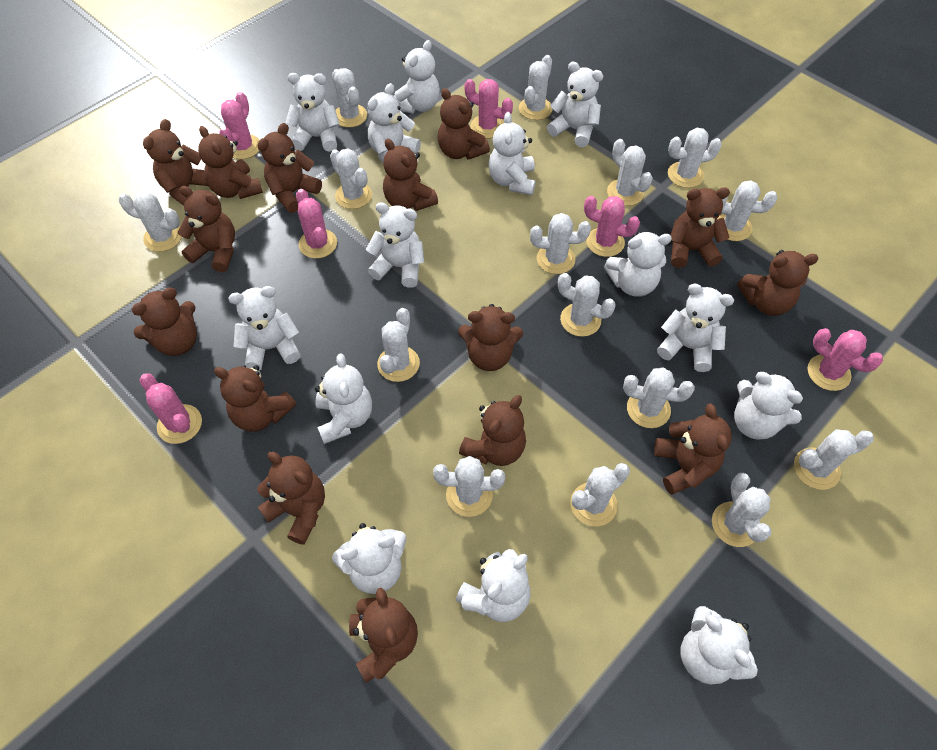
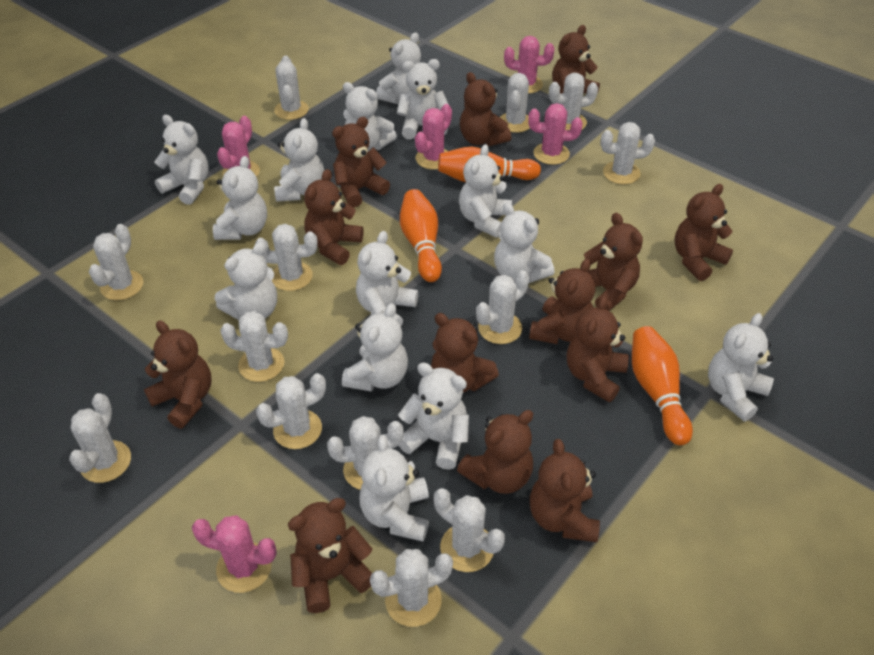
brown teddy bear: 15 -> 13
orange bowling pin: 0 -> 3
pink cactus: 6 -> 5
white cactus: 15 -> 13

